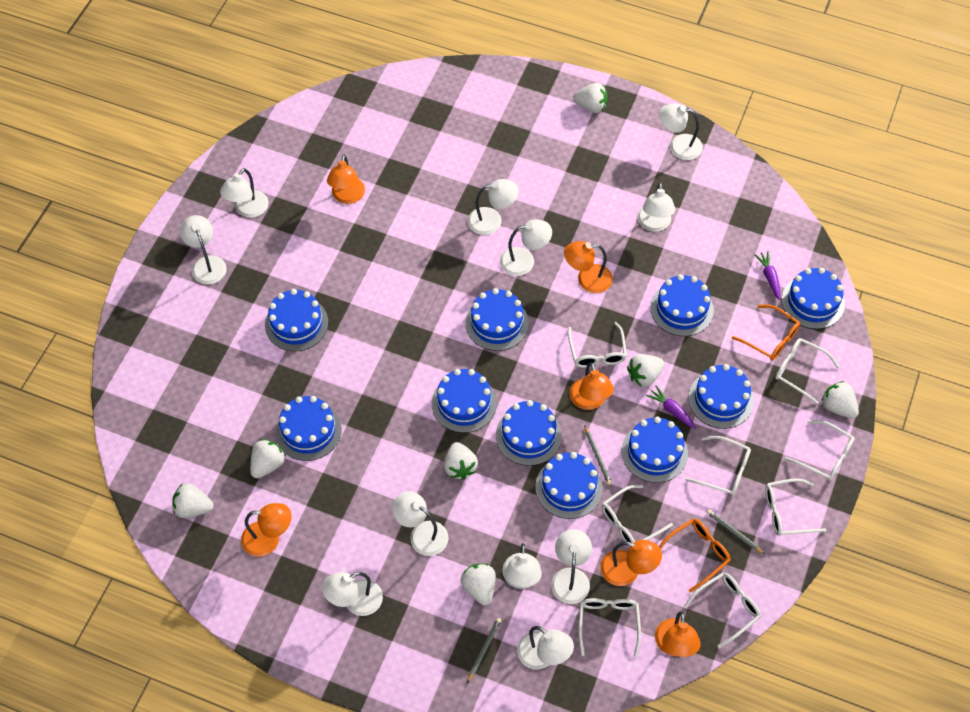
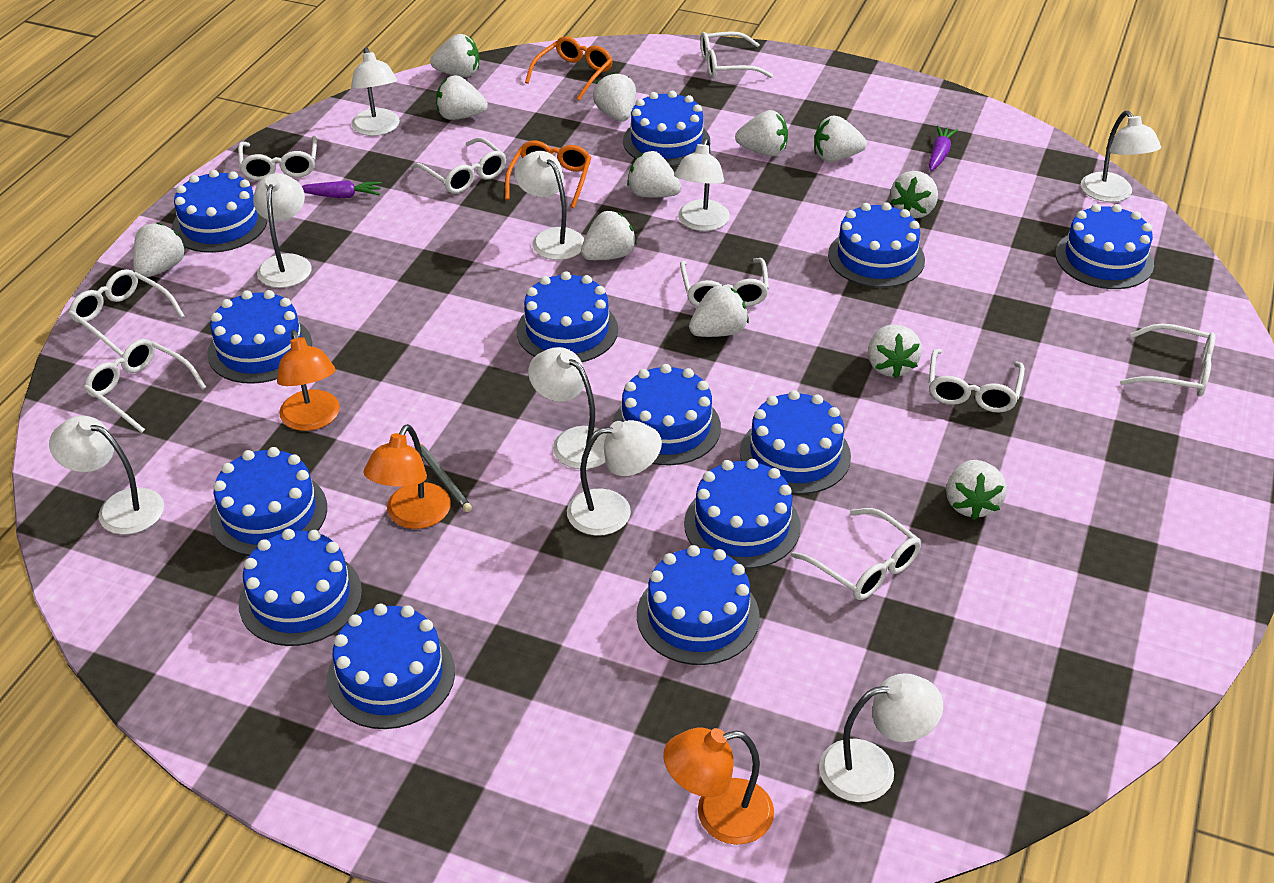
blue cake: 10 -> 13
grey pencil: 3 -> 1
orange lamp: 6 -> 3
white glasses: 8 -> 9
white lamp: 11 -> 9
white strawberry: 7 -> 12

